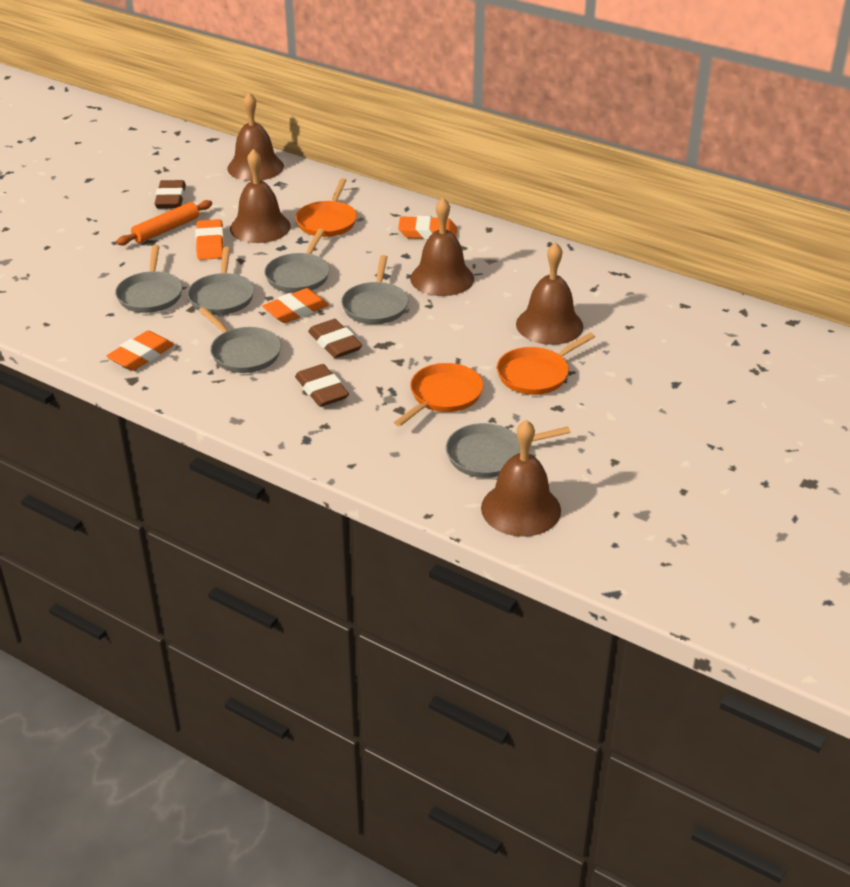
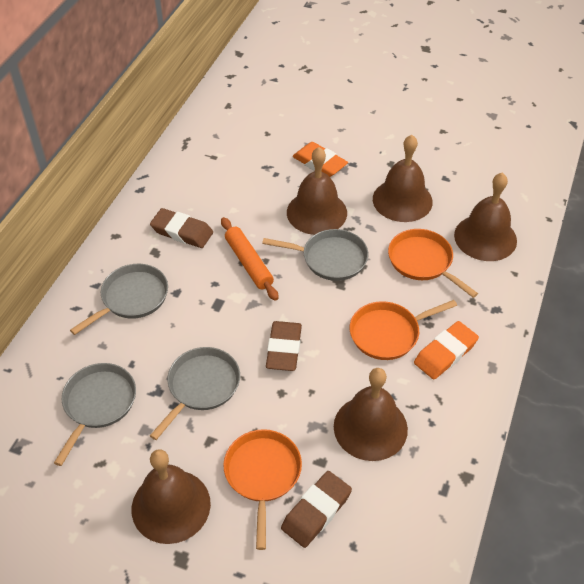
grey pan: 6 -> 4
orange eraser: 4 -> 2

